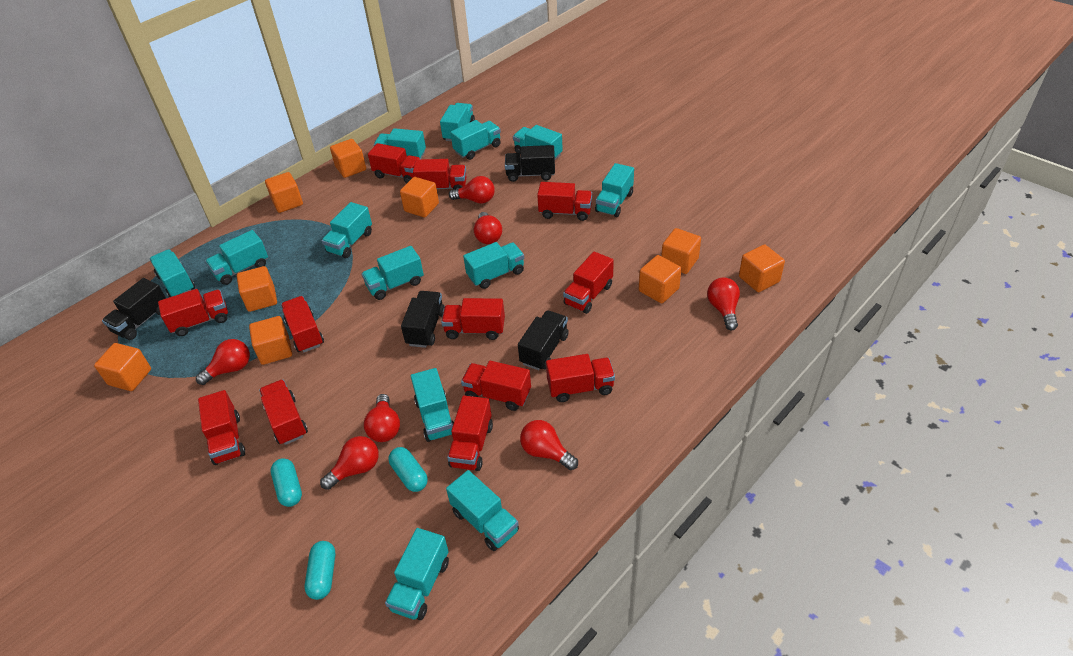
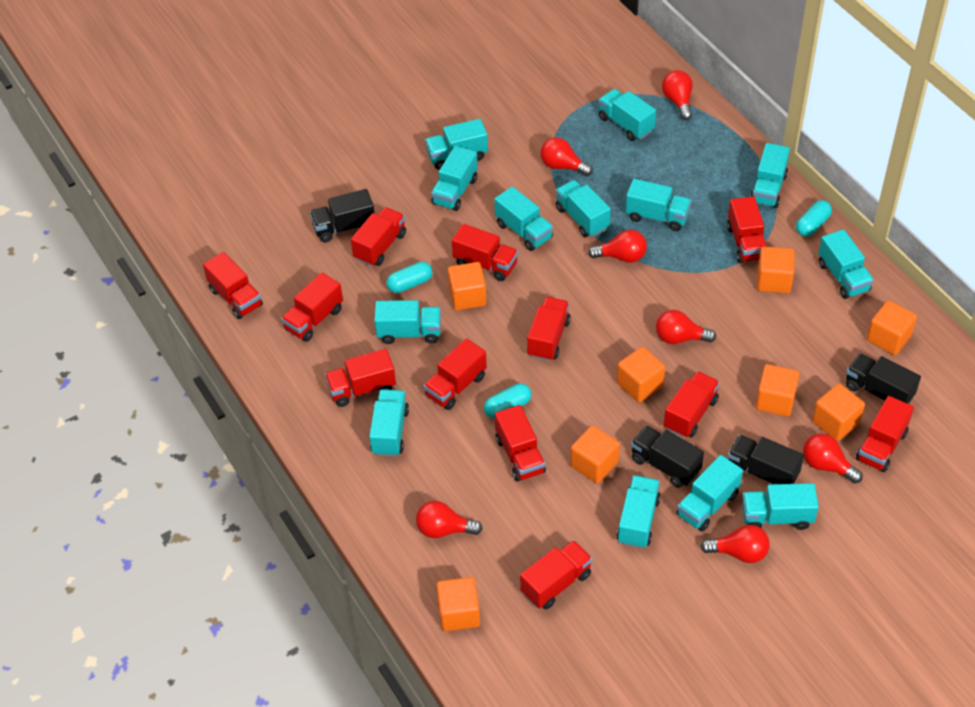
orange cube: 9 -> 8

